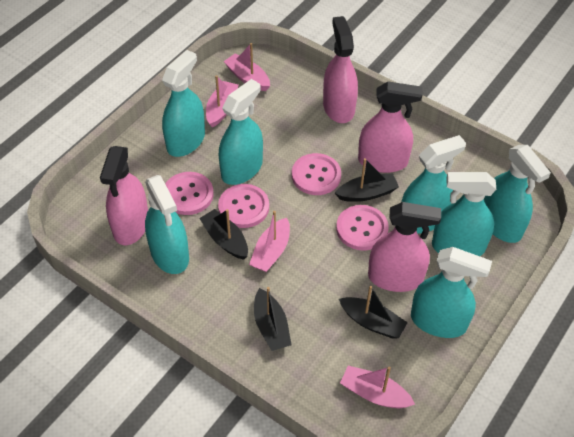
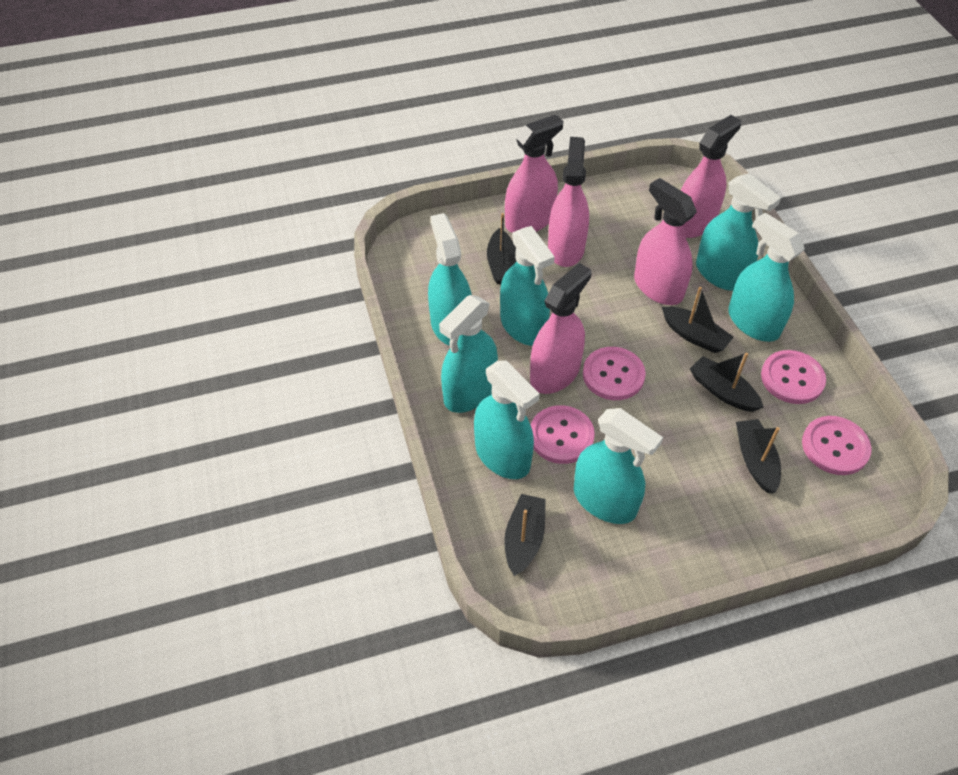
black boat: 4 -> 5
pink boat: 4 -> 0
pink spray bottle: 4 -> 5

